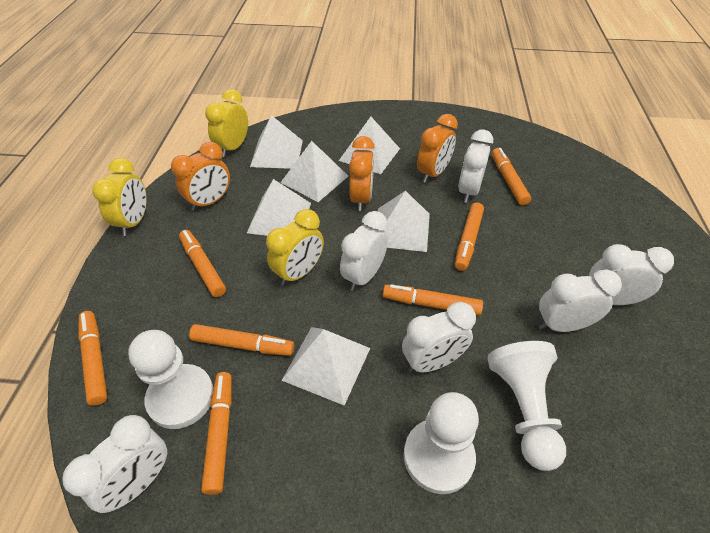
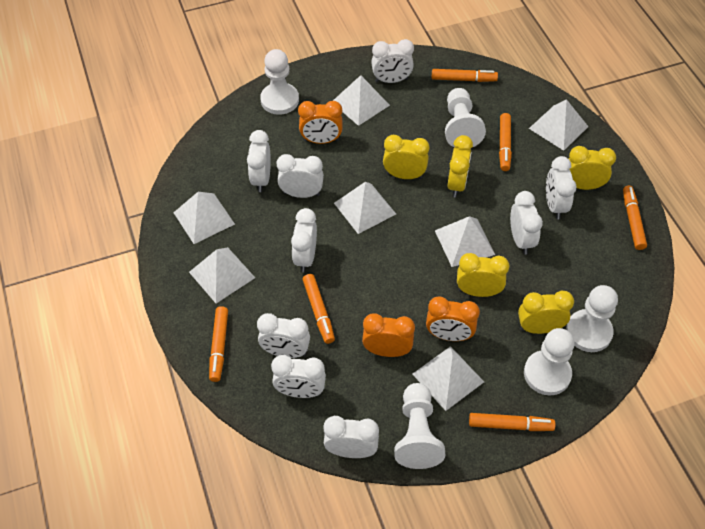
orange marker: 7 -> 6
white clock: 6 -> 9
white pawn: 3 -> 5
white pyramid: 6 -> 7
yellow clock: 3 -> 5

